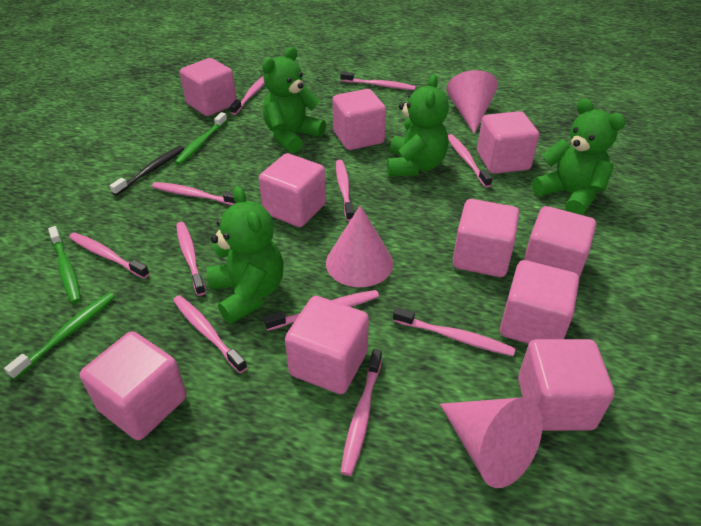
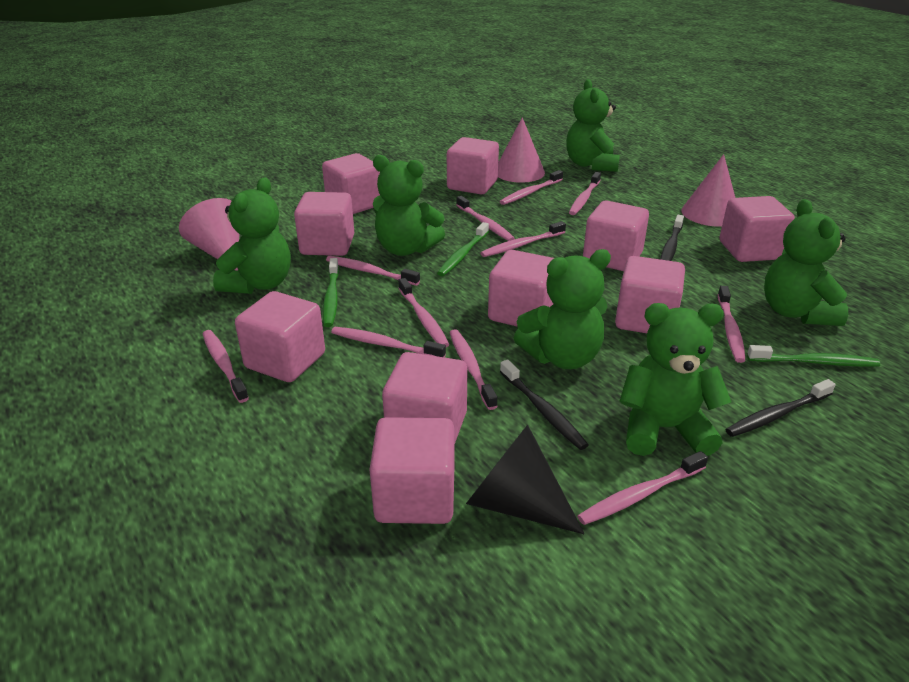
black cone: 0 -> 1
black toothbrush: 1 -> 3
green teddy bear: 4 -> 6

